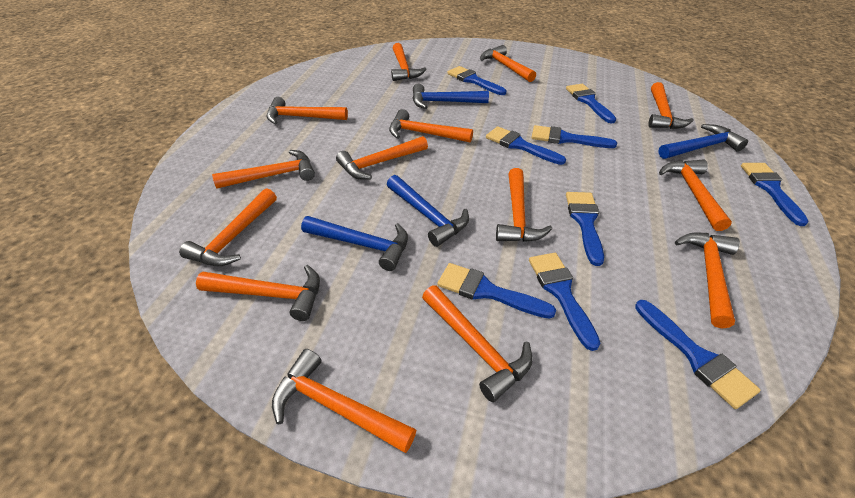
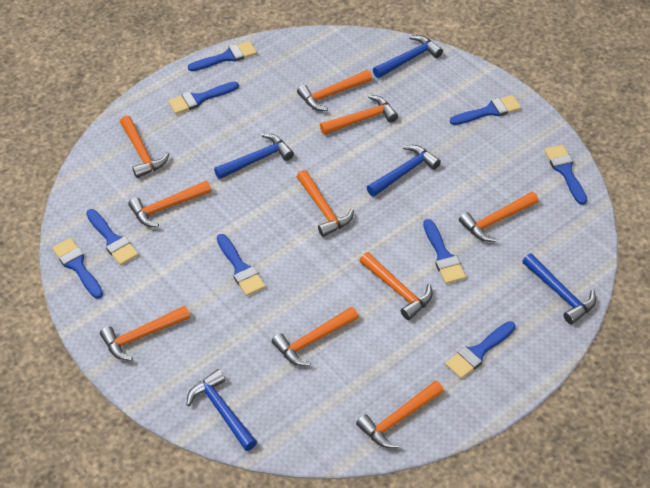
blue hammer: 4 -> 5
orange hammer: 14 -> 10

